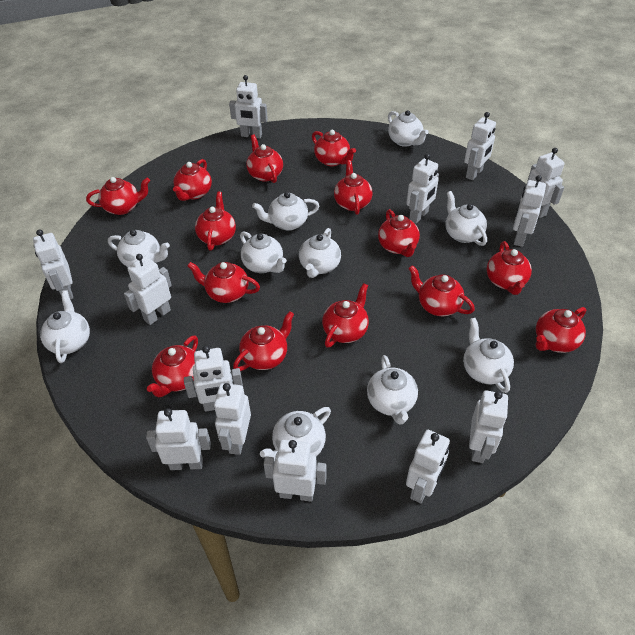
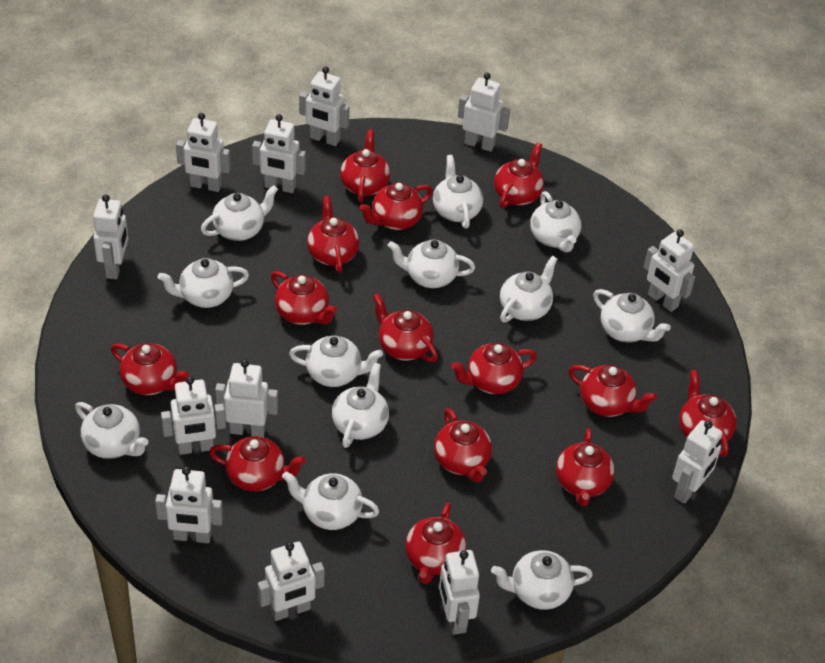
white robot: 13 -> 12
white teapot: 10 -> 12

